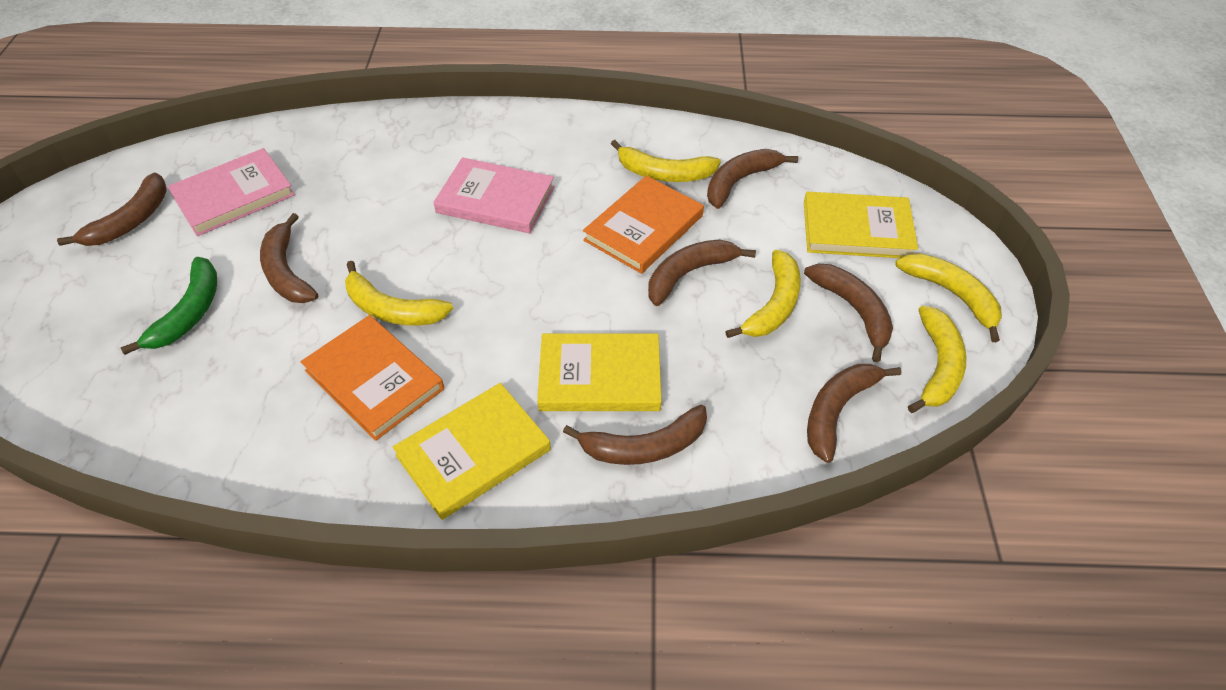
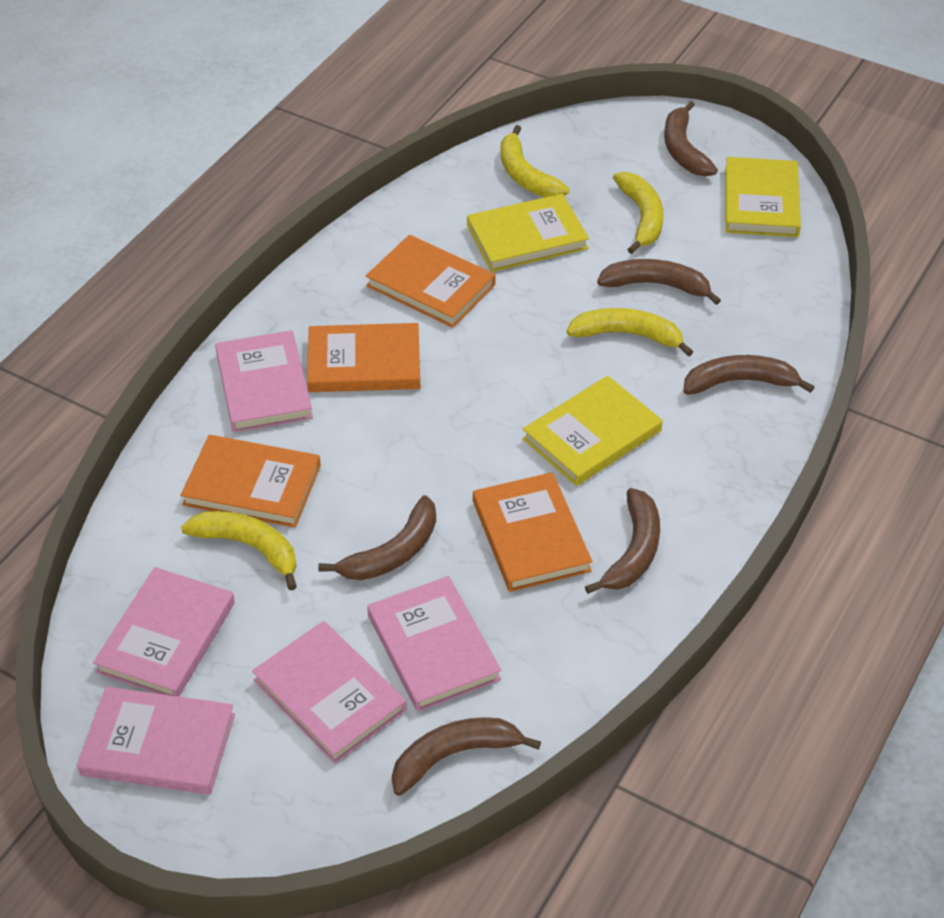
brown banana: 7 -> 6
green banana: 1 -> 0
orange book: 2 -> 4
pink book: 2 -> 5
yellow banana: 5 -> 4

